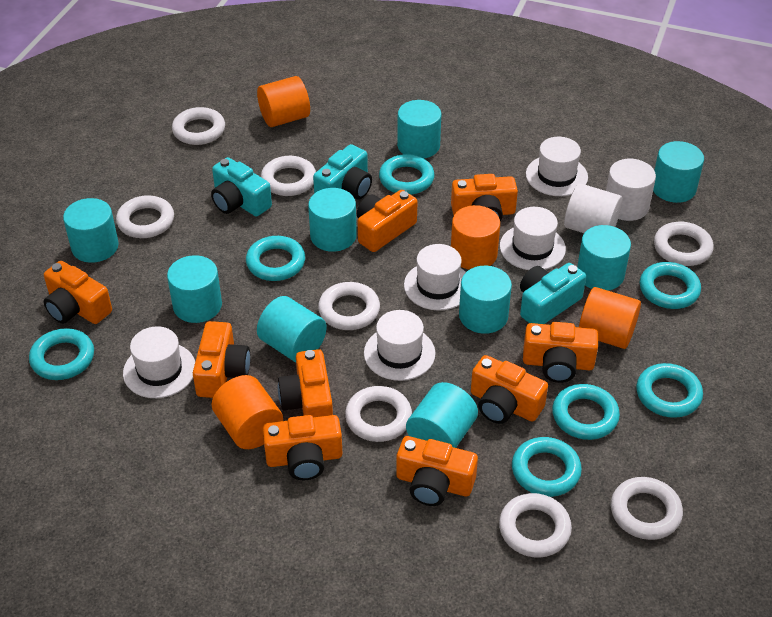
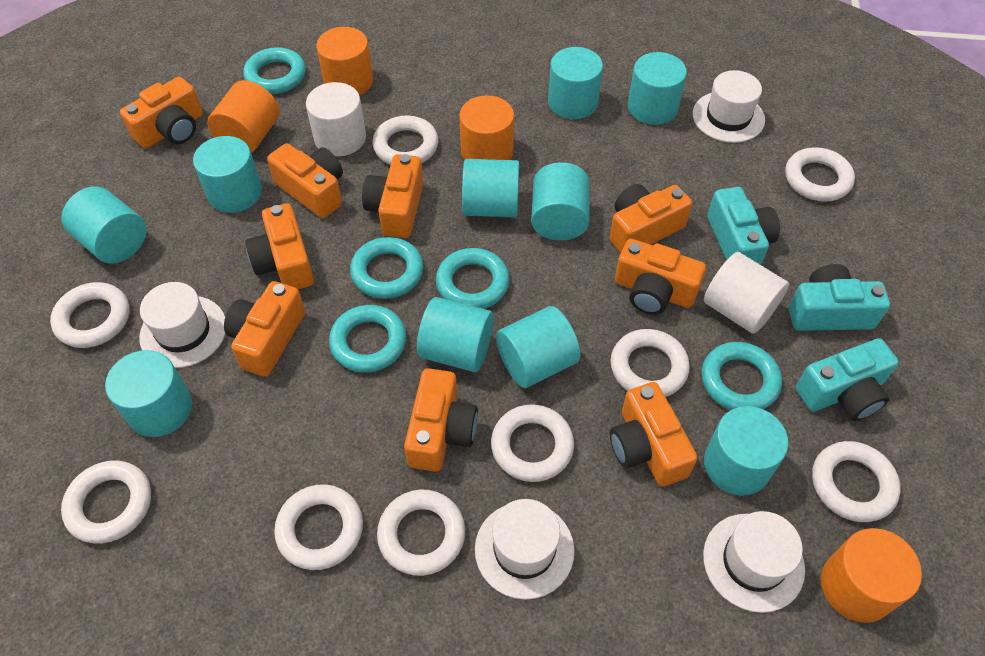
turquoise cylinder: 9 -> 10
turquoise ring: 7 -> 5
white hat: 5 -> 4
white ring: 8 -> 9

